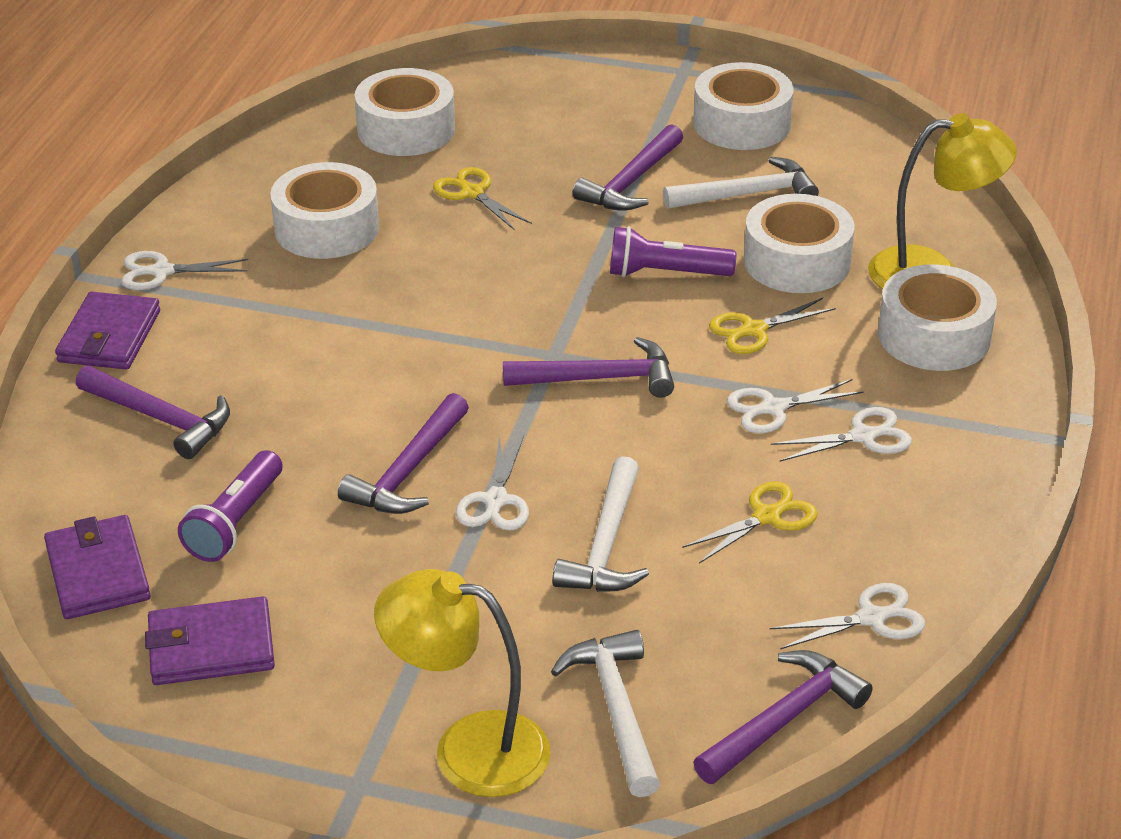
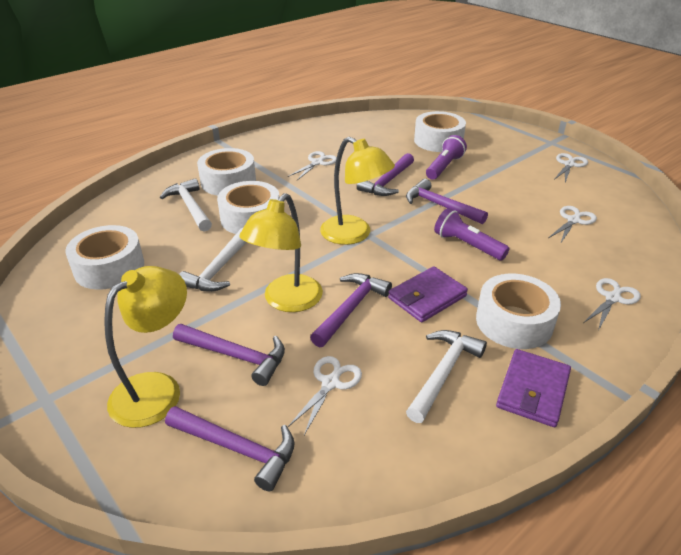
purple wallet: 3 -> 2
yellow lamp: 2 -> 3
yellow scissors: 3 -> 0

